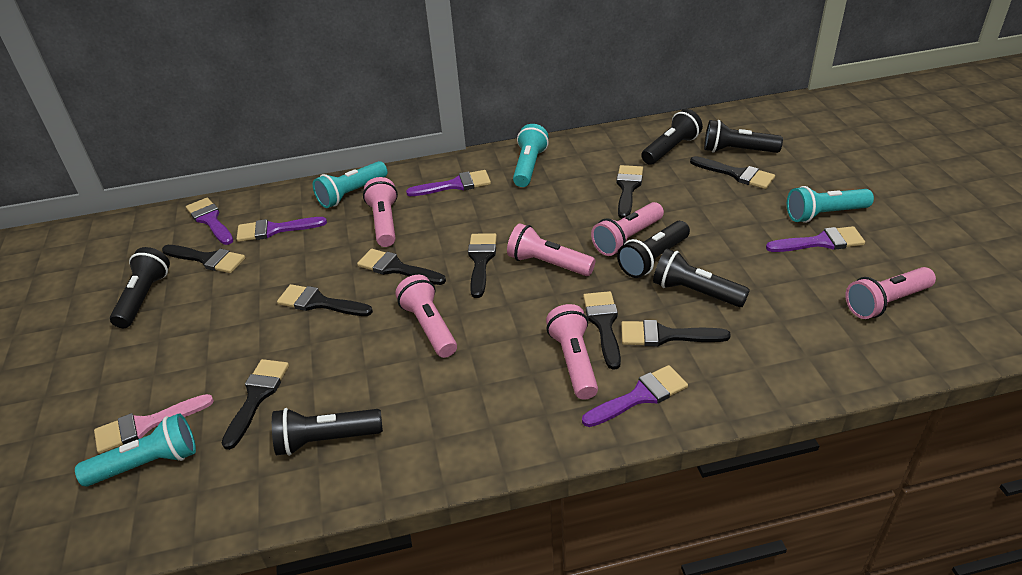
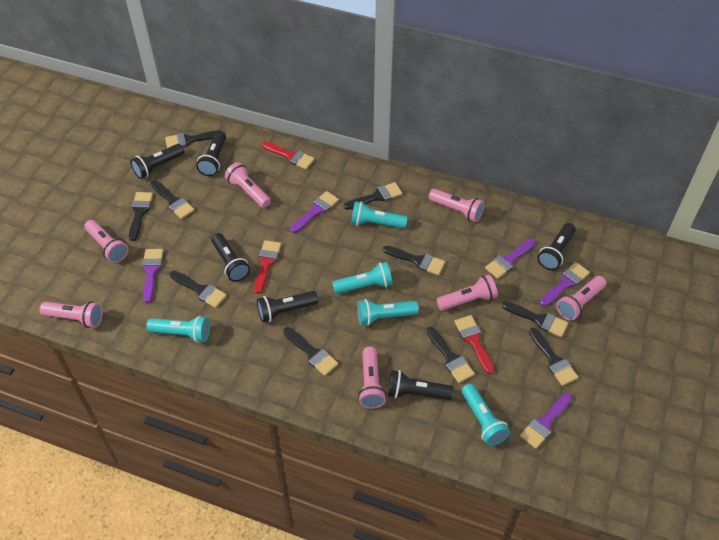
black brush: 9 -> 10
pink brush: 1 -> 0
pink flashlight: 6 -> 7
red brush: 0 -> 3
turquoise flashlight: 4 -> 5

